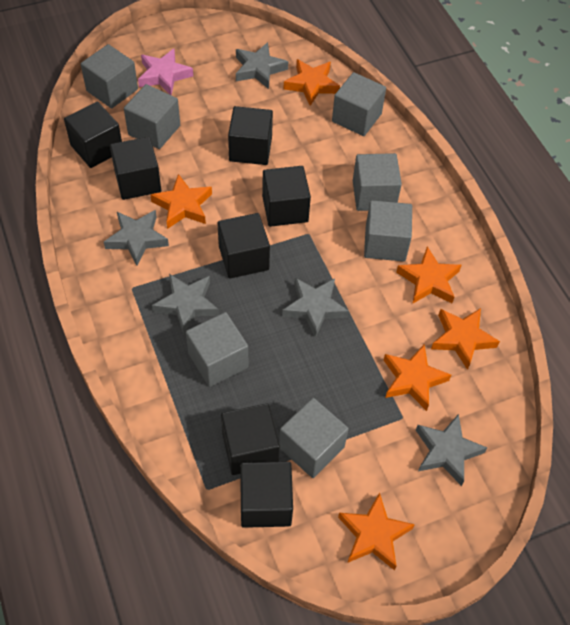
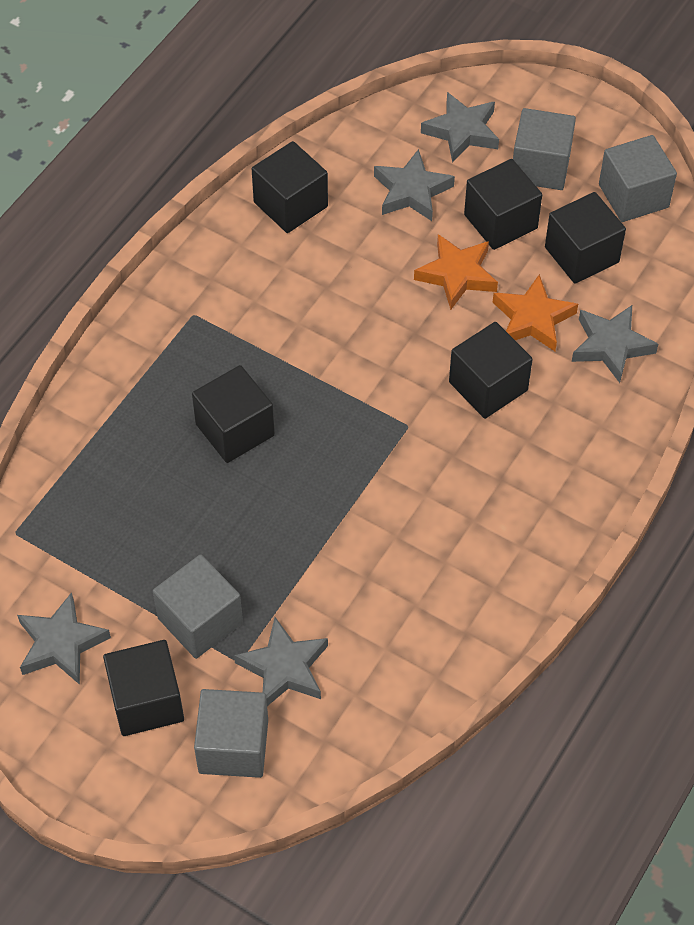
black cube: 7 -> 6
grey cube: 7 -> 4
orange star: 6 -> 2
pink star: 1 -> 0

